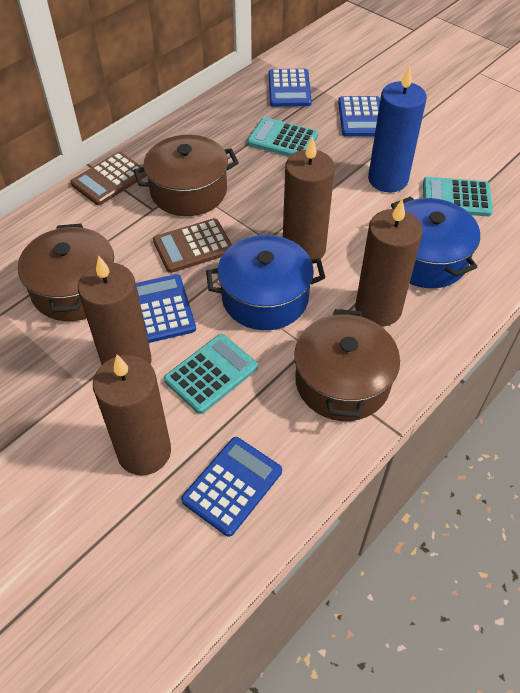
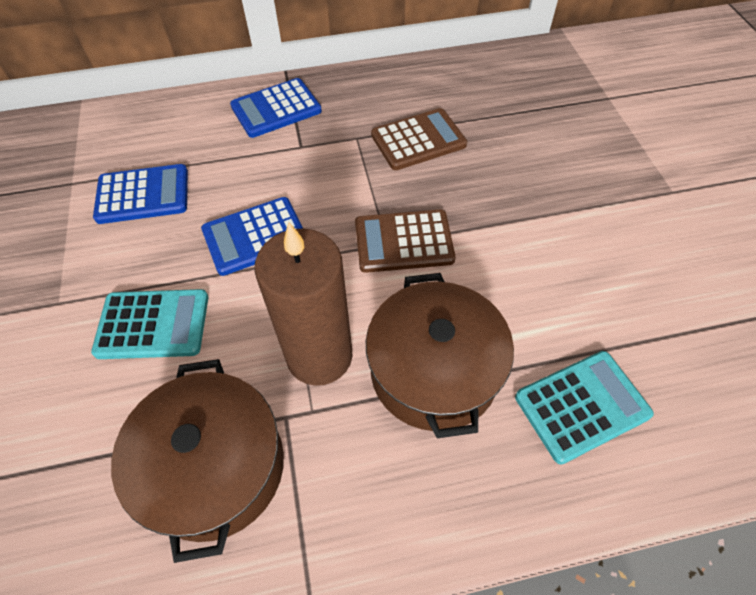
blue calculator: 4 -> 3
blue candle: 1 -> 0
blue pot: 2 -> 0
brown candle: 4 -> 1
brown pot: 3 -> 2
turquoise calculator: 3 -> 2

